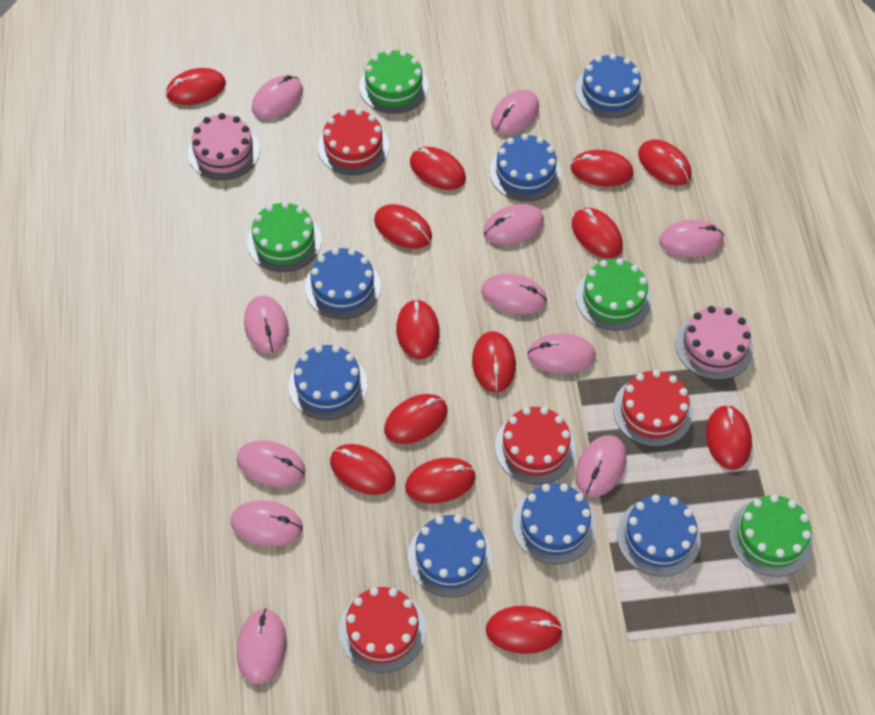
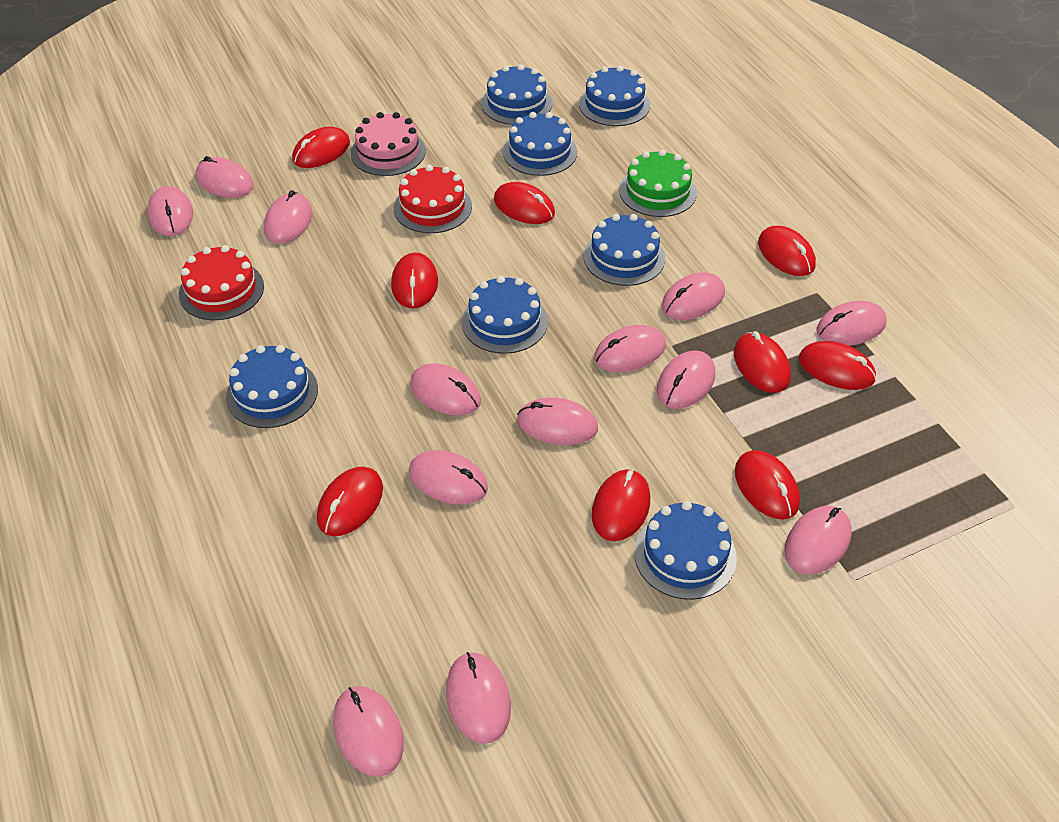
green cake: 4 -> 1
pink cake: 2 -> 1
pink mouse: 11 -> 13
red cake: 4 -> 2
red mouse: 13 -> 9

